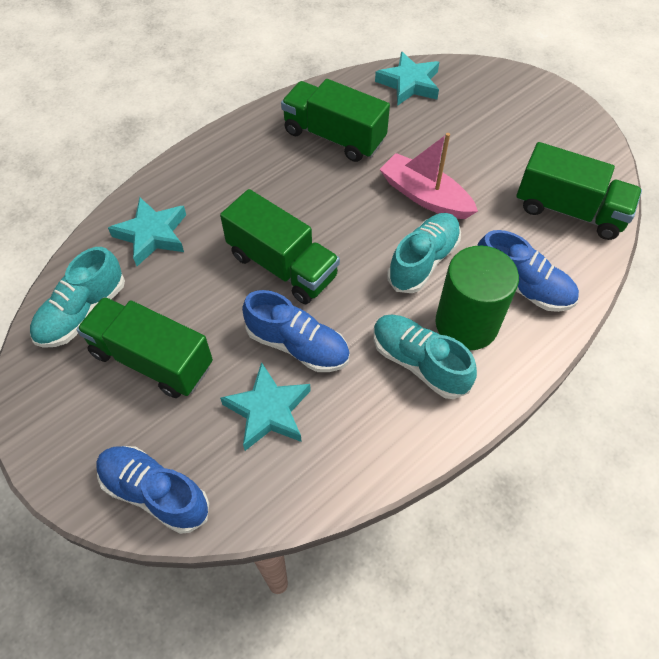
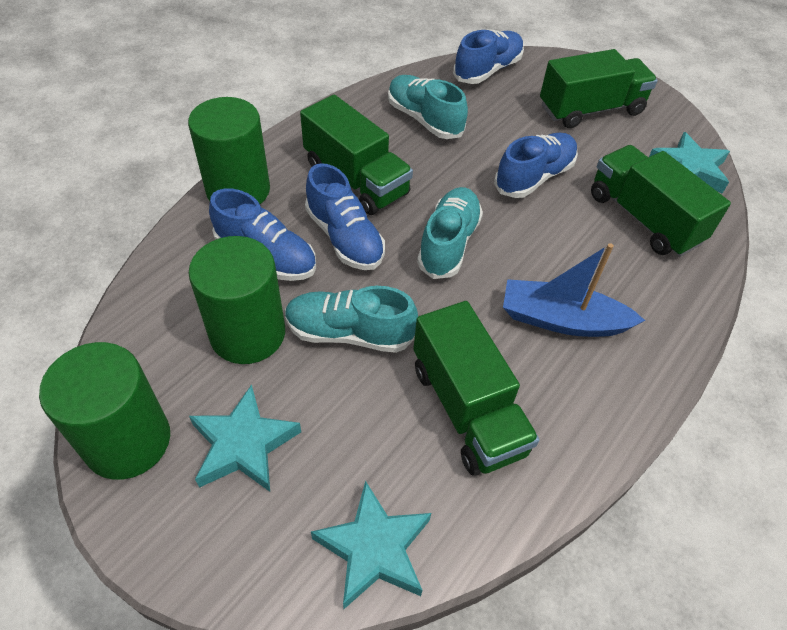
blue boat: 0 -> 1
blue shoe: 3 -> 4
green cylinder: 1 -> 3
pink boat: 1 -> 0

